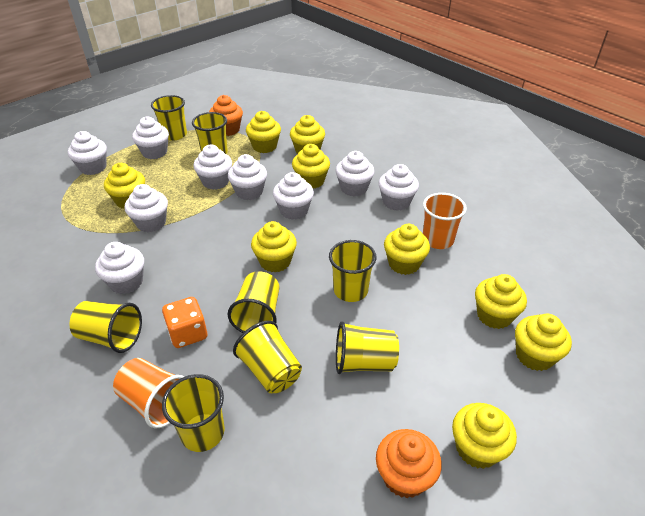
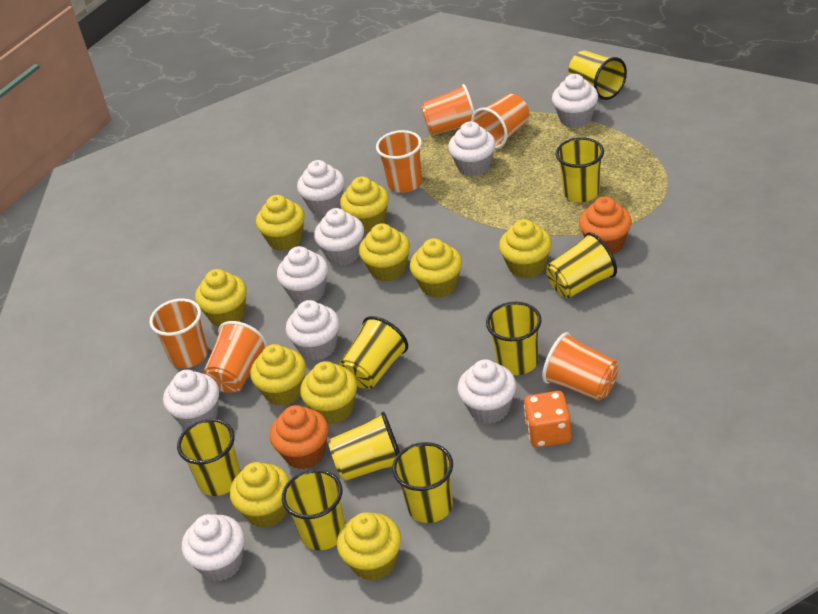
orange cup: 2 -> 6
yellow cup: 8 -> 9
yellow cupcake: 9 -> 10

